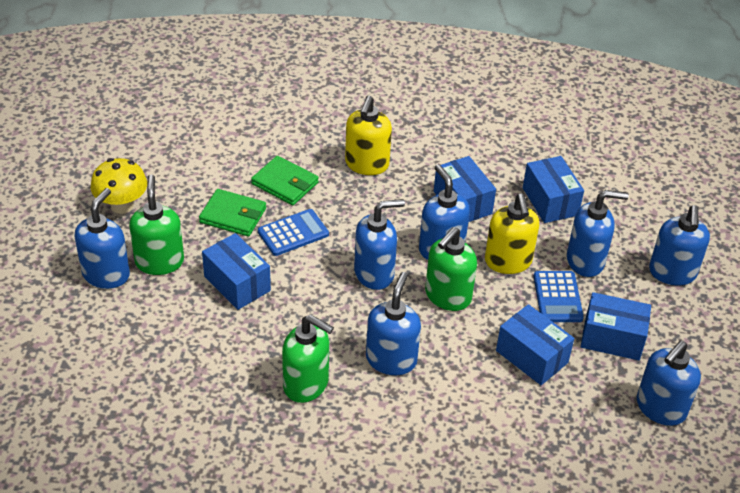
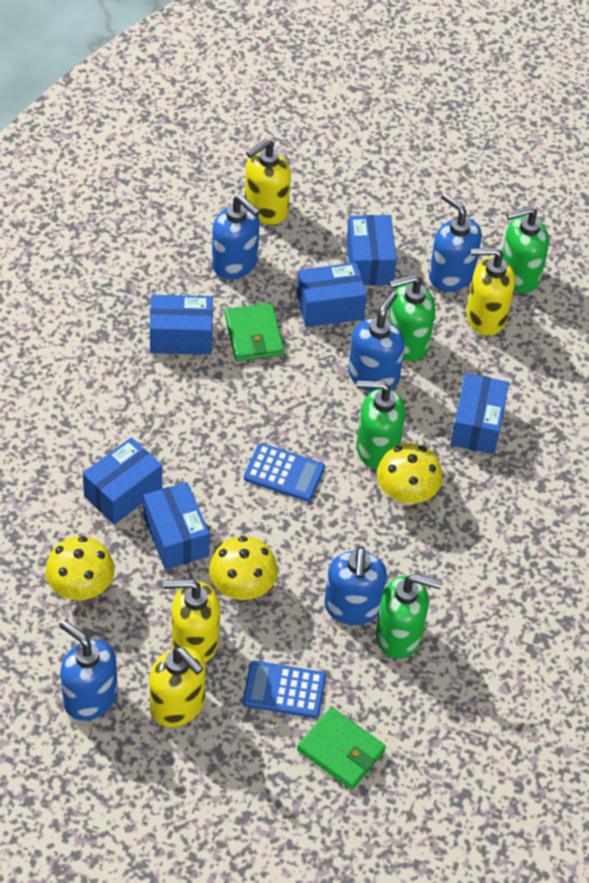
blue box: 5 -> 6
blue soap dispenser: 7 -> 5
green soap dispenser: 3 -> 4
yellow mushroom: 1 -> 3
yellow soap dispenser: 2 -> 4

